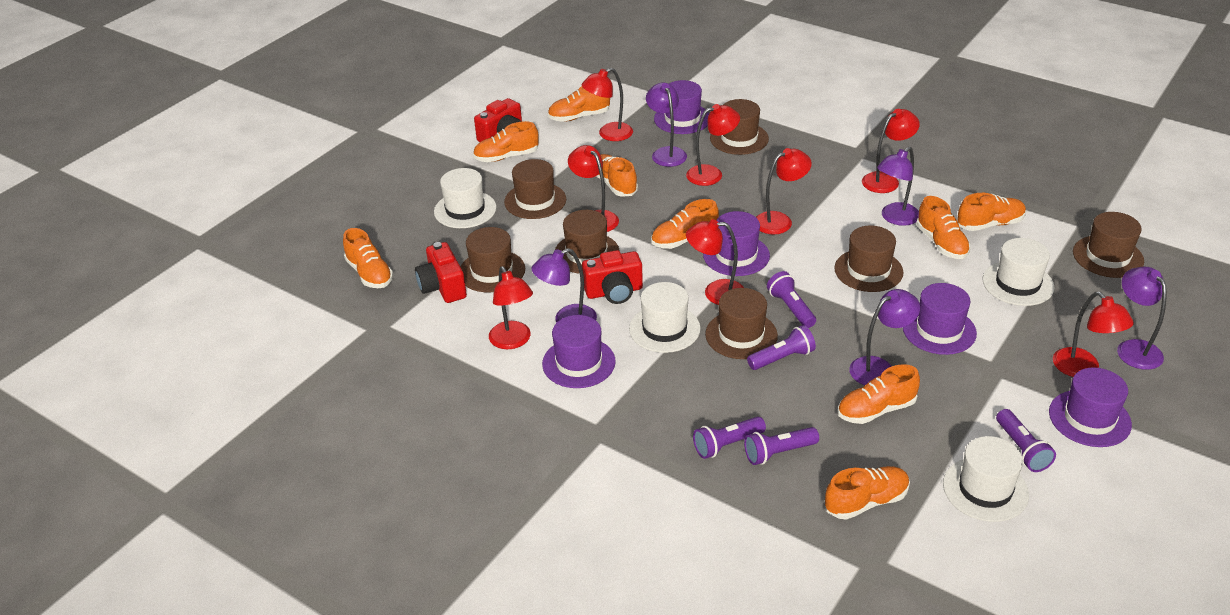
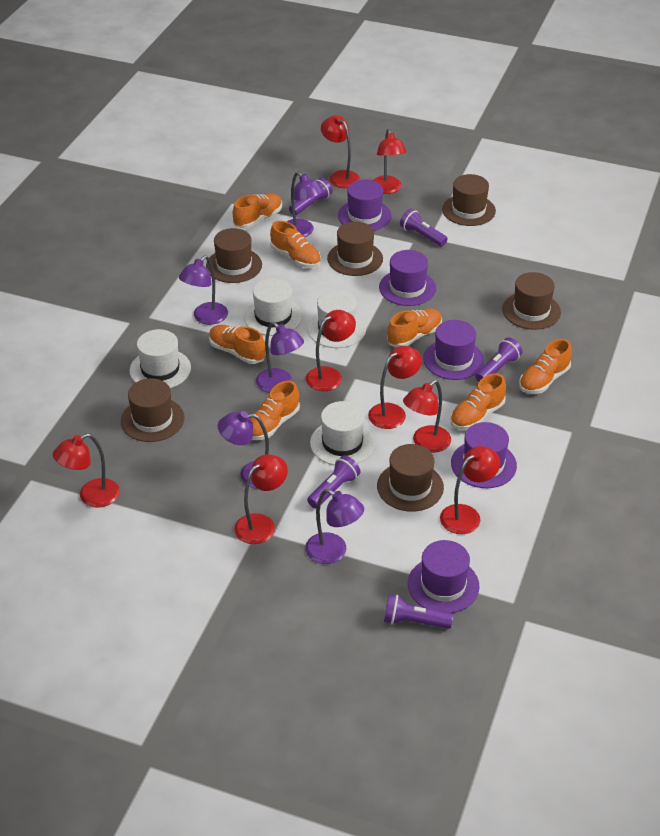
brown hat: 7 -> 6
orange shoe: 9 -> 7
red camera: 3 -> 0

